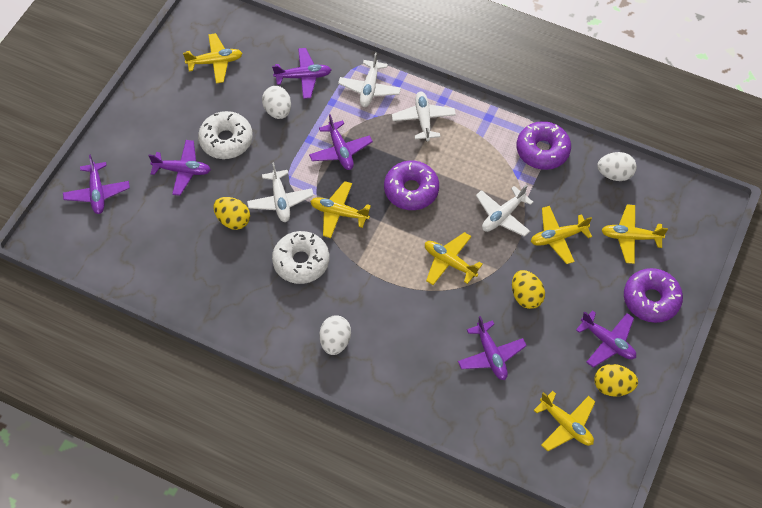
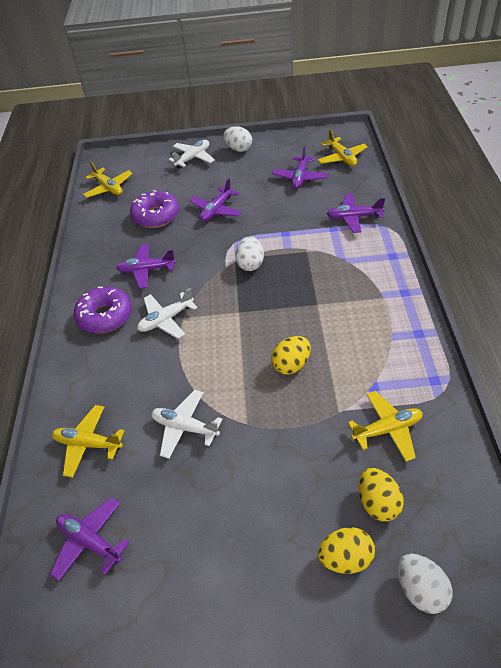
purple donut: 3 -> 2
purple plane: 6 -> 5
white donut: 2 -> 0
white plane: 4 -> 3
yellow plane: 6 -> 4

